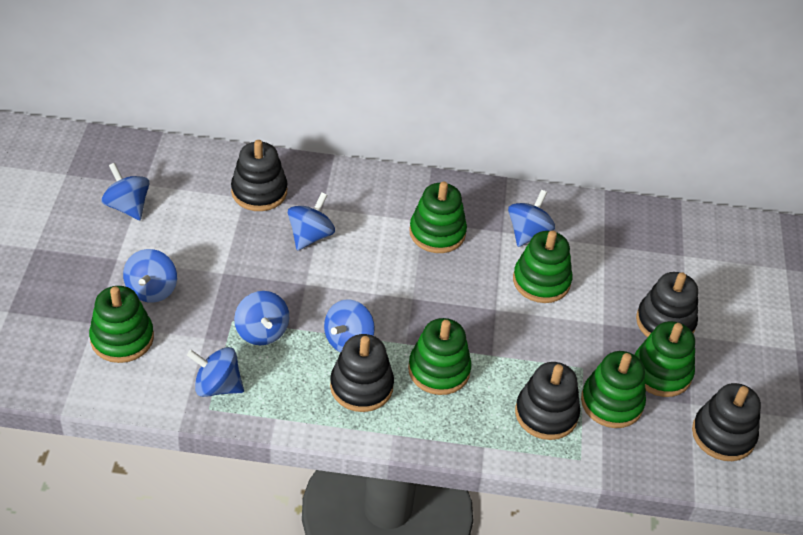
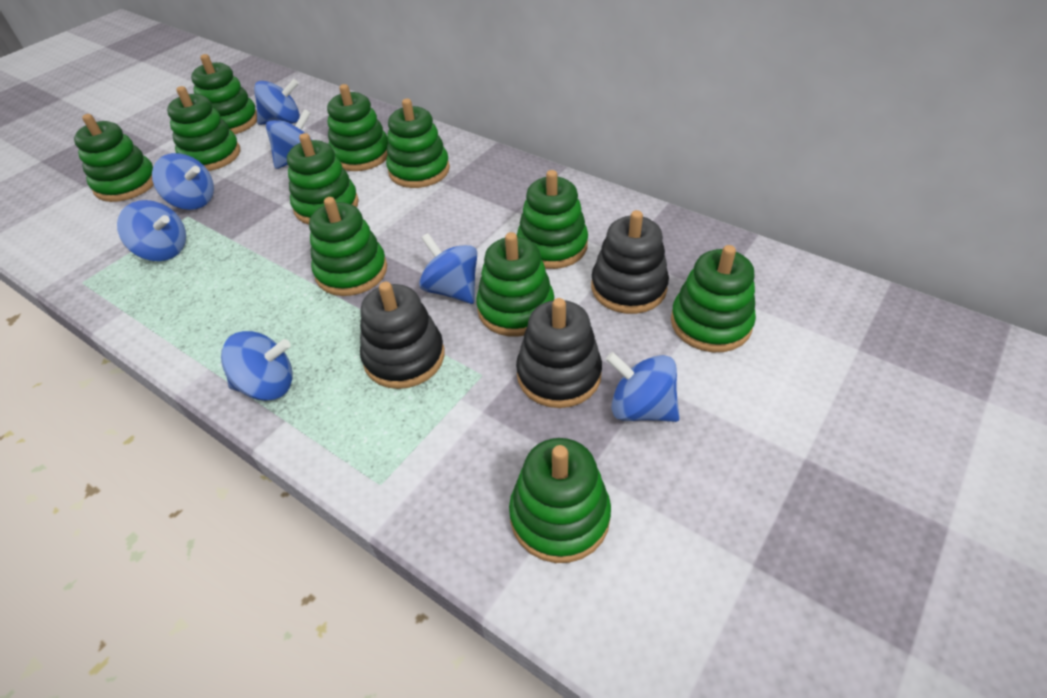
black stacking toy: 5 -> 3
green stacking toy: 6 -> 11

